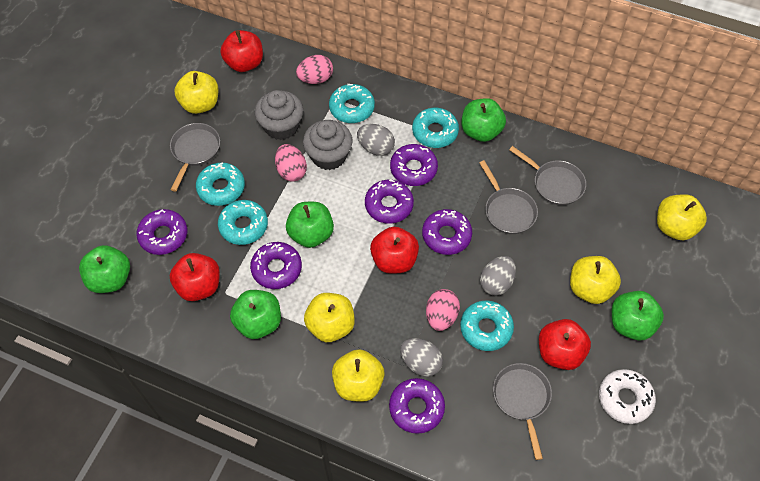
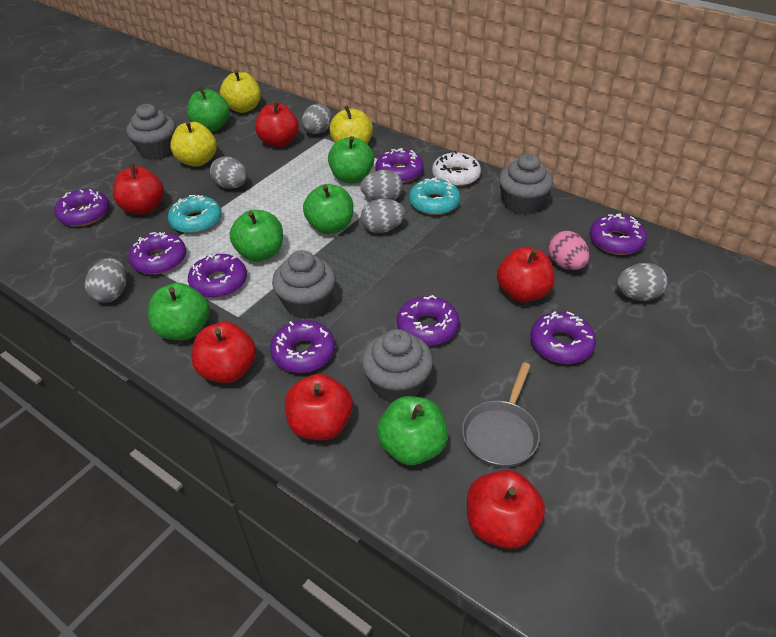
green apple: 5 -> 6
grey cupcake: 2 -> 4
grey egg: 3 -> 6
grey pan: 4 -> 1
pink egg: 3 -> 1
purple donut: 6 -> 8
red apple: 4 -> 6
turquoise donut: 5 -> 2
yellow apple: 5 -> 3

